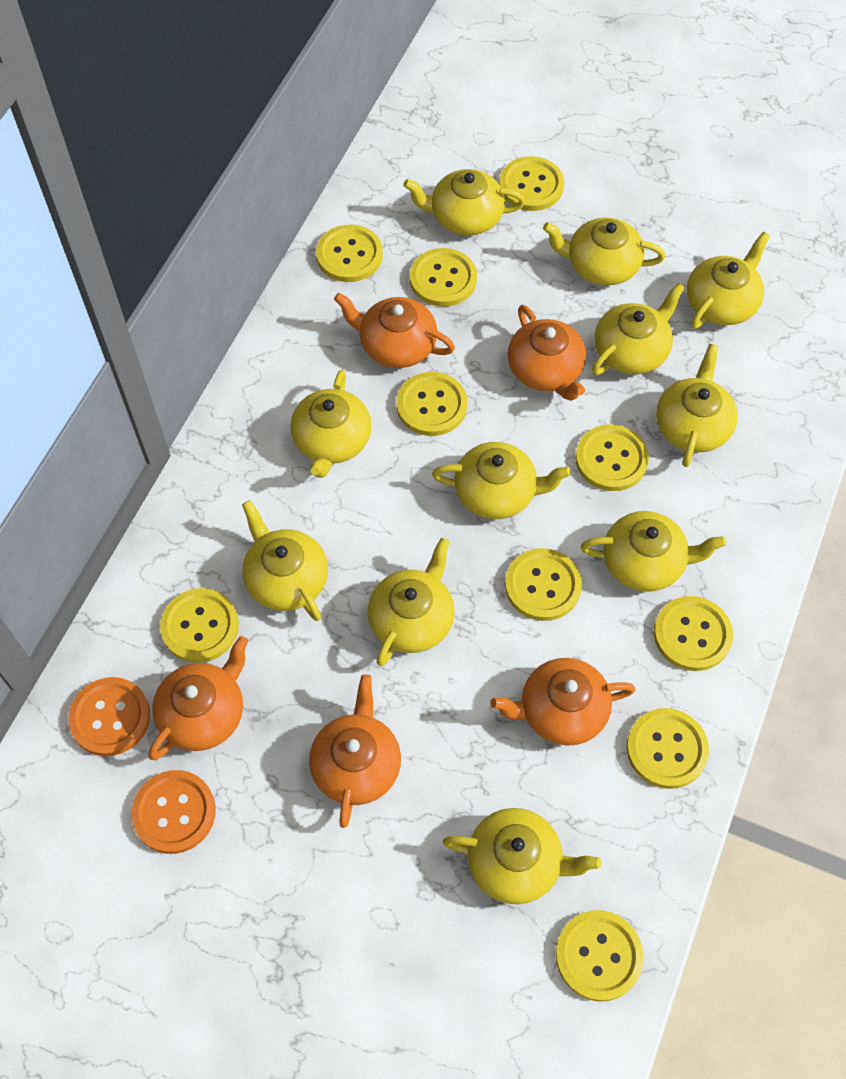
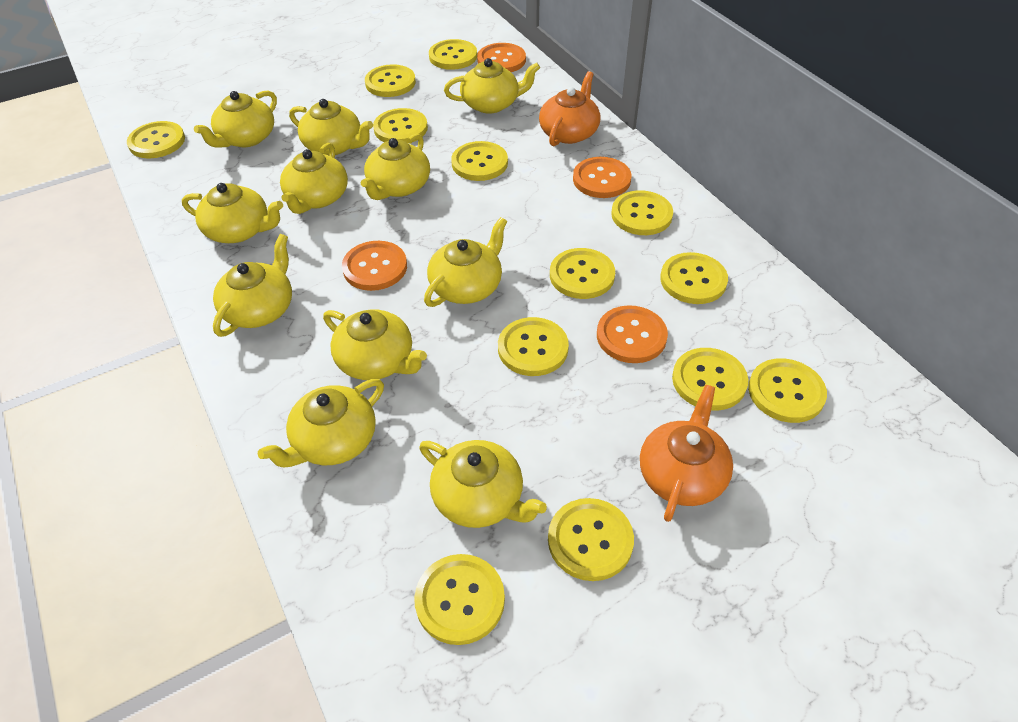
orange button: 2 -> 4
orange teapot: 5 -> 2
yellow button: 10 -> 13

